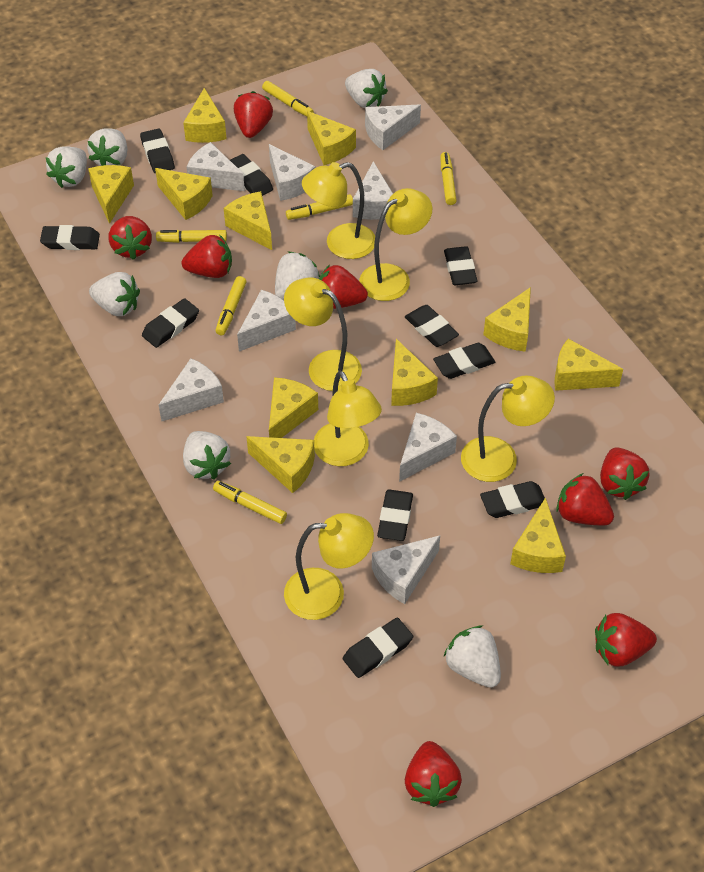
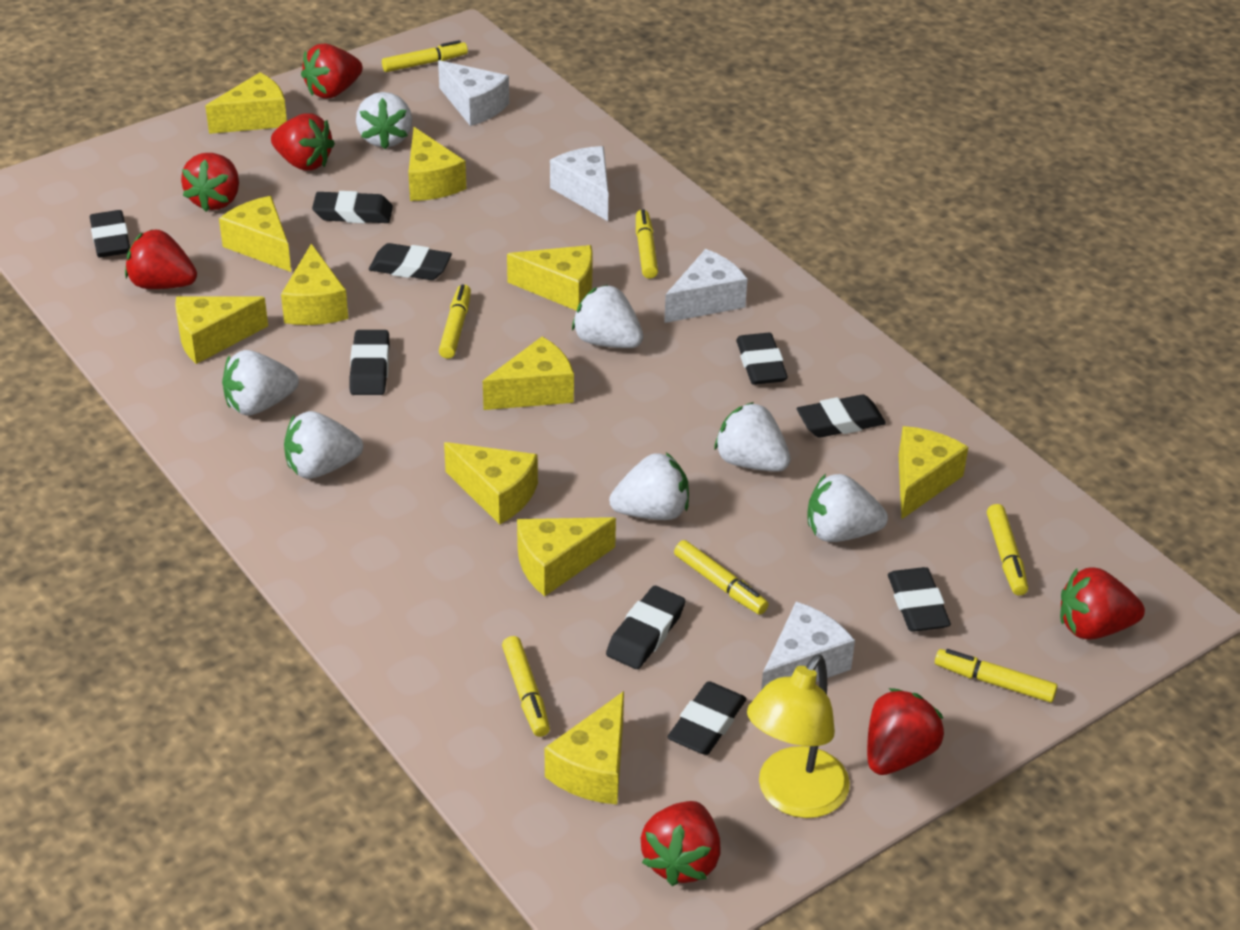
black eraser: 10 -> 9
red strawberry: 8 -> 7
white cheese: 8 -> 4
yellow lamp: 6 -> 1
yellow marker: 6 -> 7

